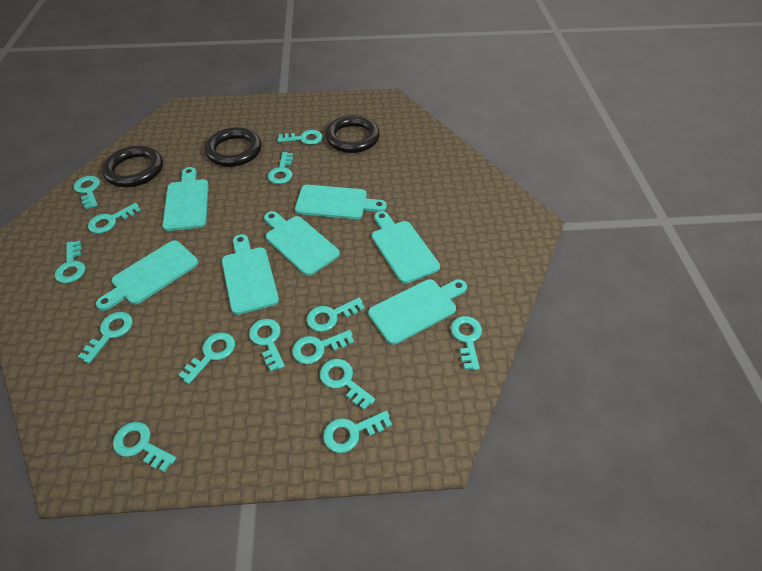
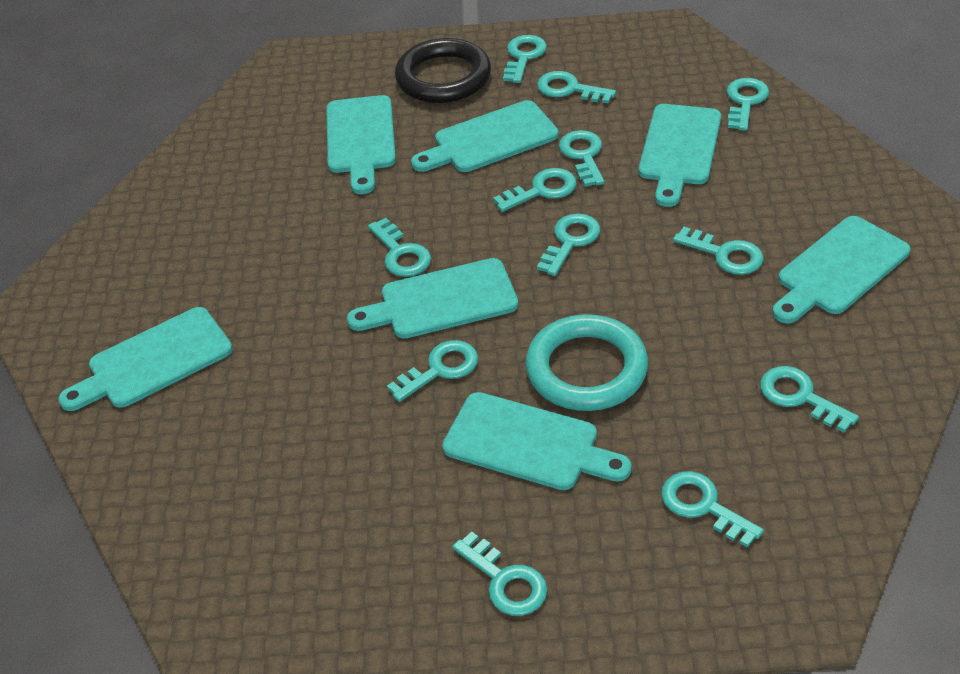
black ring: 3 -> 1
turquoise key: 14 -> 12
turquoise ring: 0 -> 1

